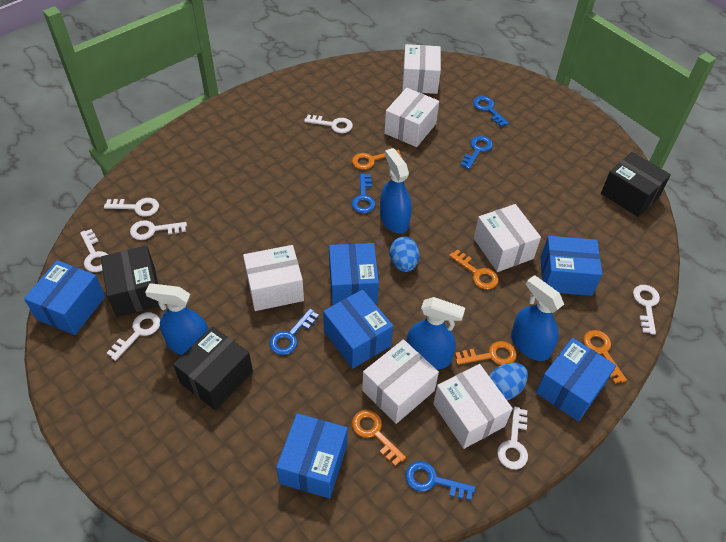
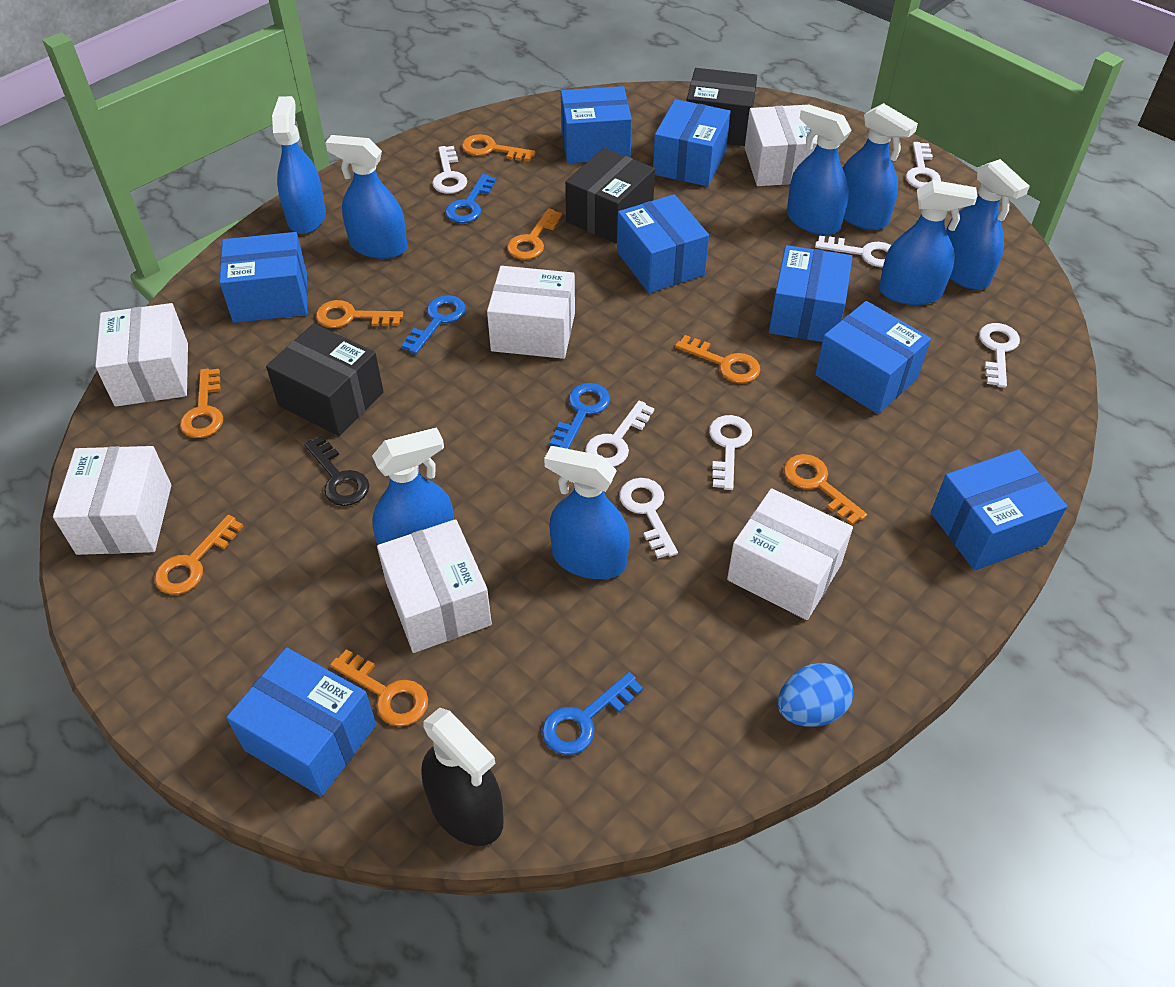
black key: 0 -> 1
black spray bottle: 0 -> 1
blue box: 6 -> 8
blue egg: 2 -> 1
blue key: 5 -> 4
blue spray bottle: 4 -> 8
orange key: 5 -> 8

